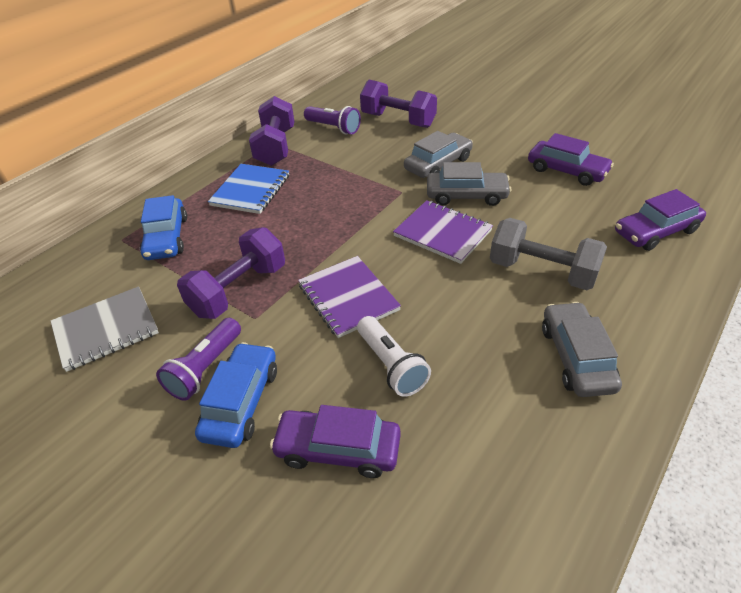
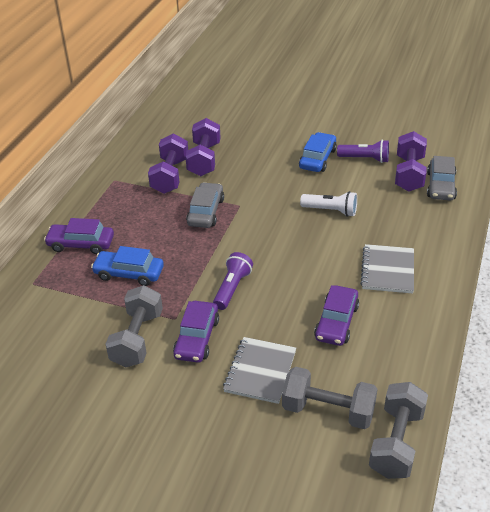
blue notebook: 1 -> 0
grey car: 3 -> 2
grey dumbbell: 1 -> 3
grey notebook: 1 -> 2
purple notebook: 2 -> 0

